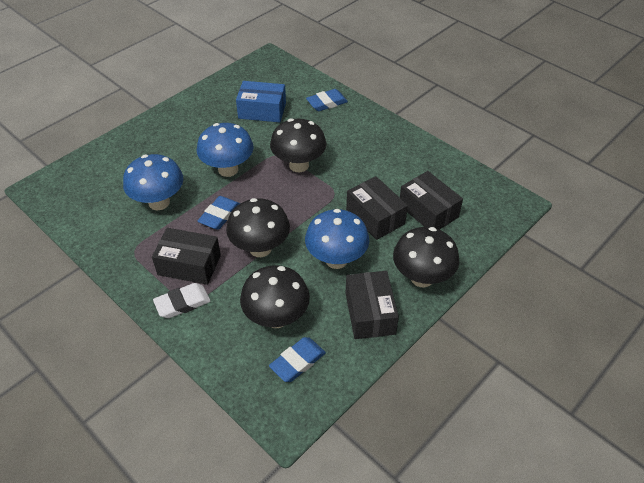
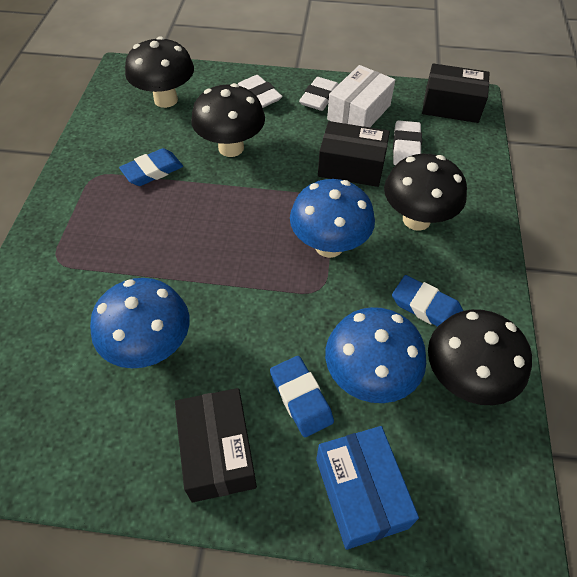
black box: 4 -> 3
white box: 0 -> 1
white eraser: 1 -> 3

